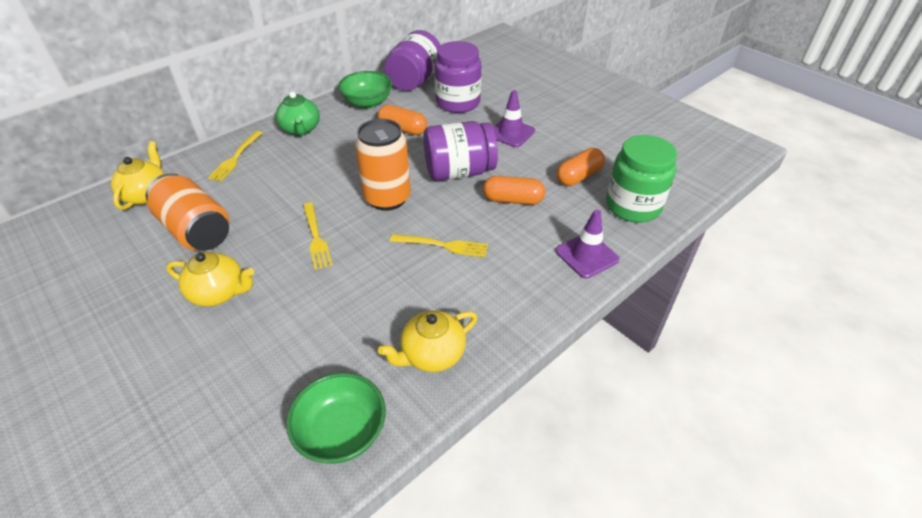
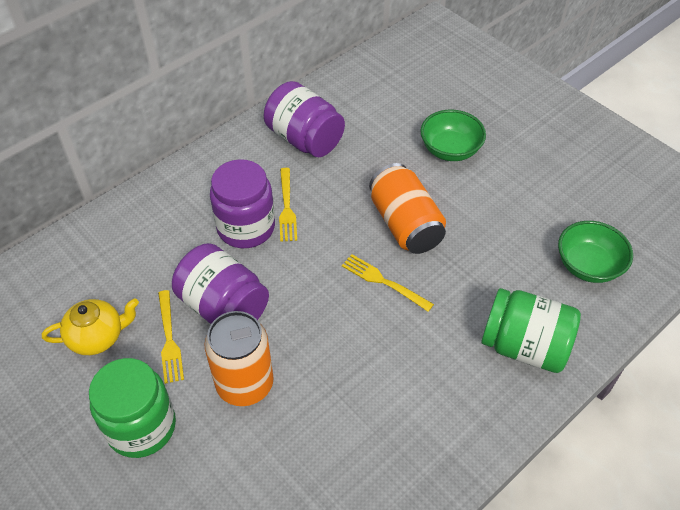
green jar: 1 -> 2
green teapot: 1 -> 0
orange capsule: 3 -> 0
purple traffic cone: 2 -> 0
yellow teapot: 3 -> 1

